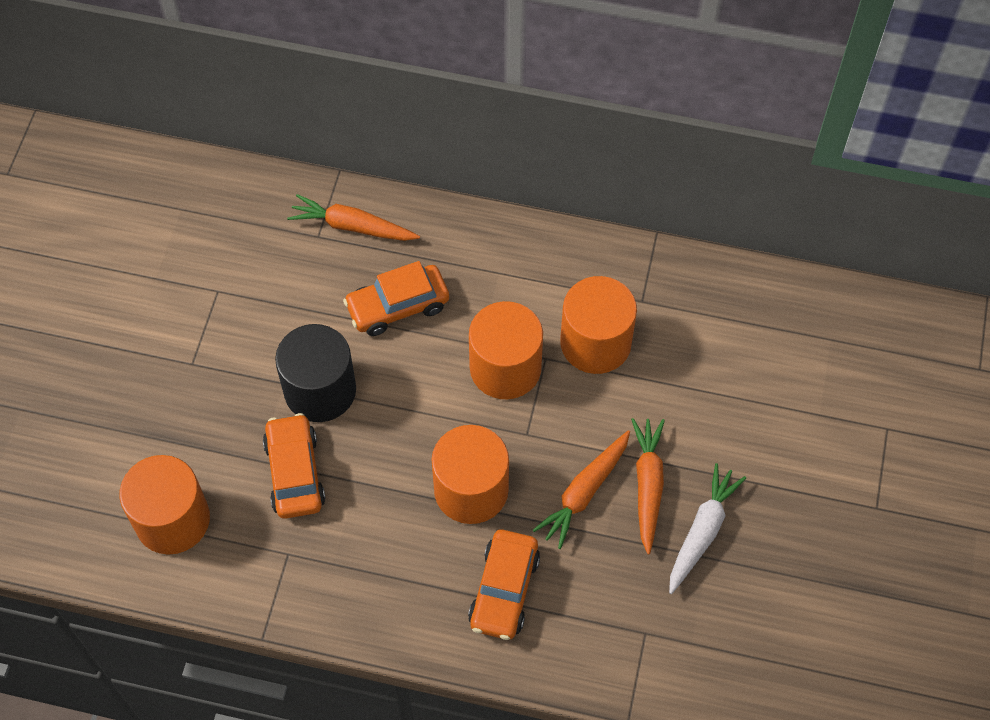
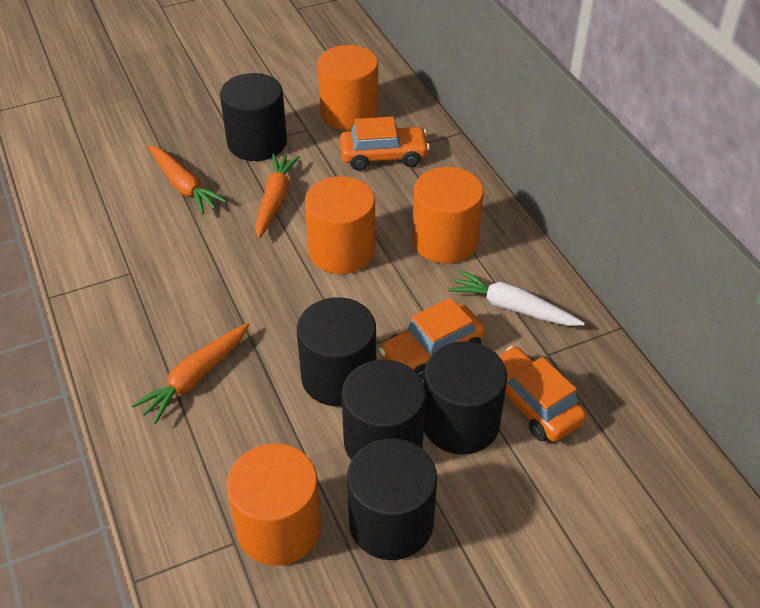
black cylinder: 1 -> 5

